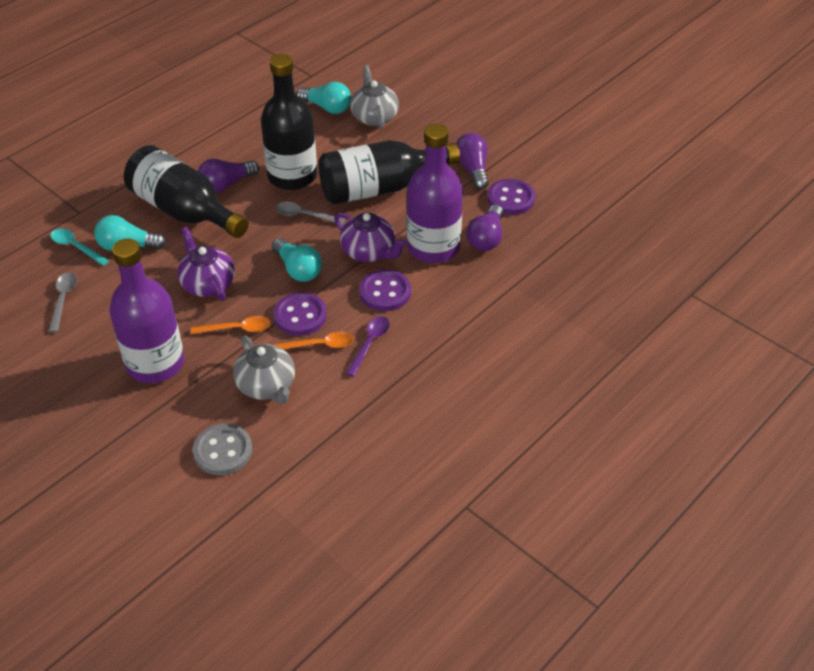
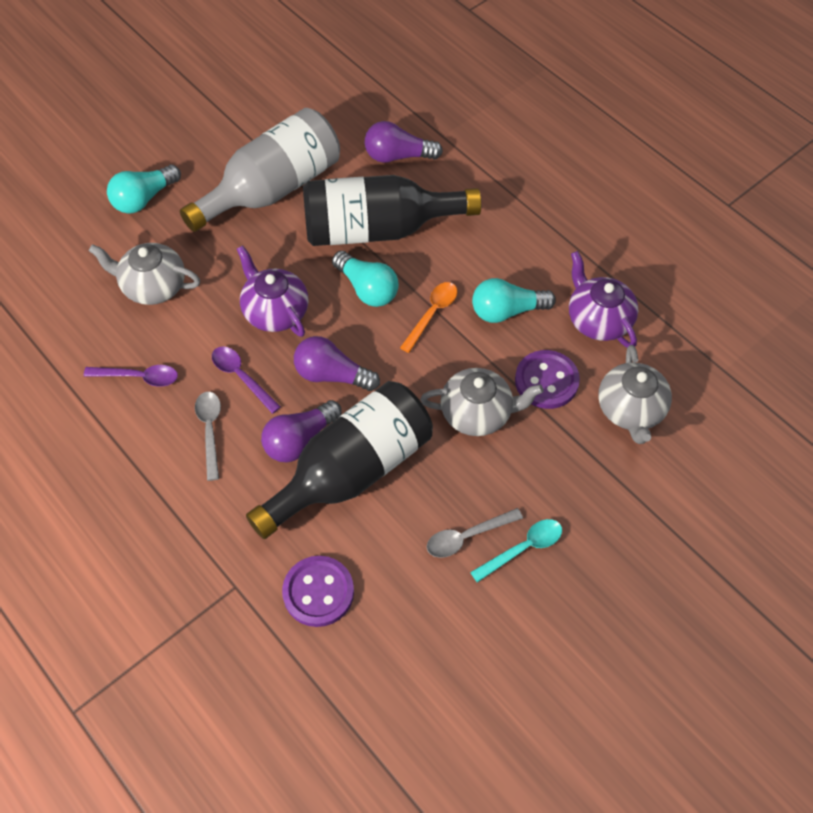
black bottle: 3 -> 2
grey bottle: 0 -> 1
grey button: 1 -> 0
grey teapot: 2 -> 3
orange spoon: 2 -> 1
purple bottle: 2 -> 0
purple button: 3 -> 2
purple spoon: 1 -> 2

